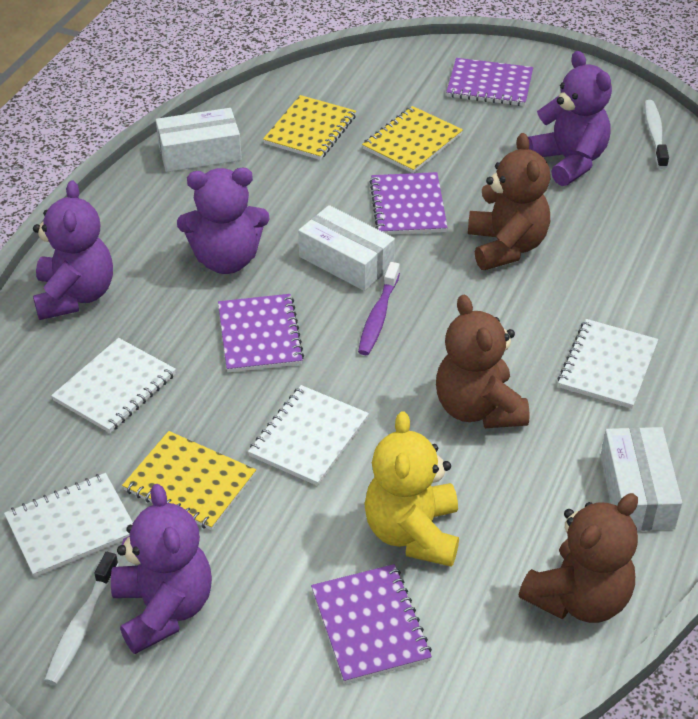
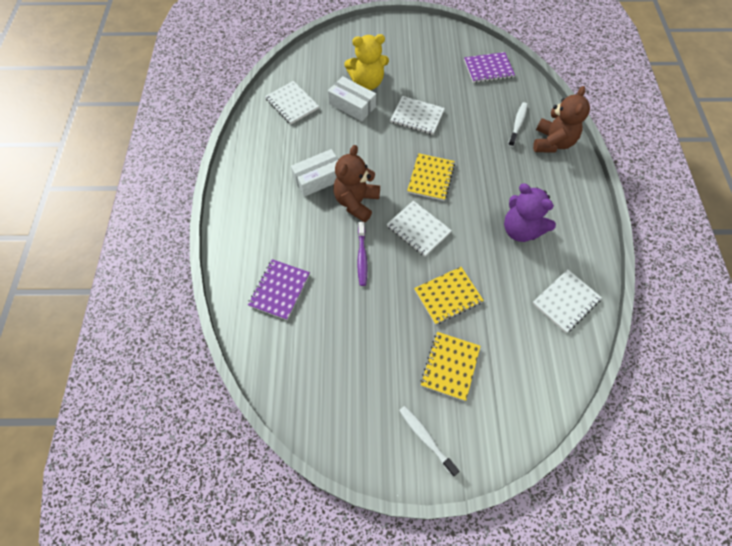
brown teddy bear: 3 -> 2
purple notebook: 4 -> 2
purple teddy bear: 4 -> 1
white box: 3 -> 2

